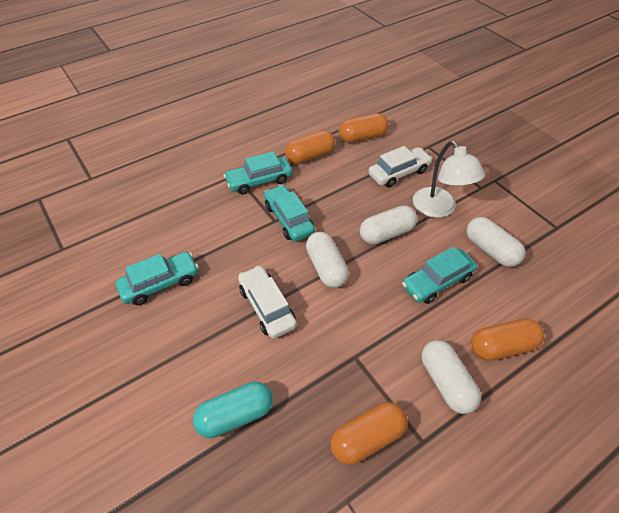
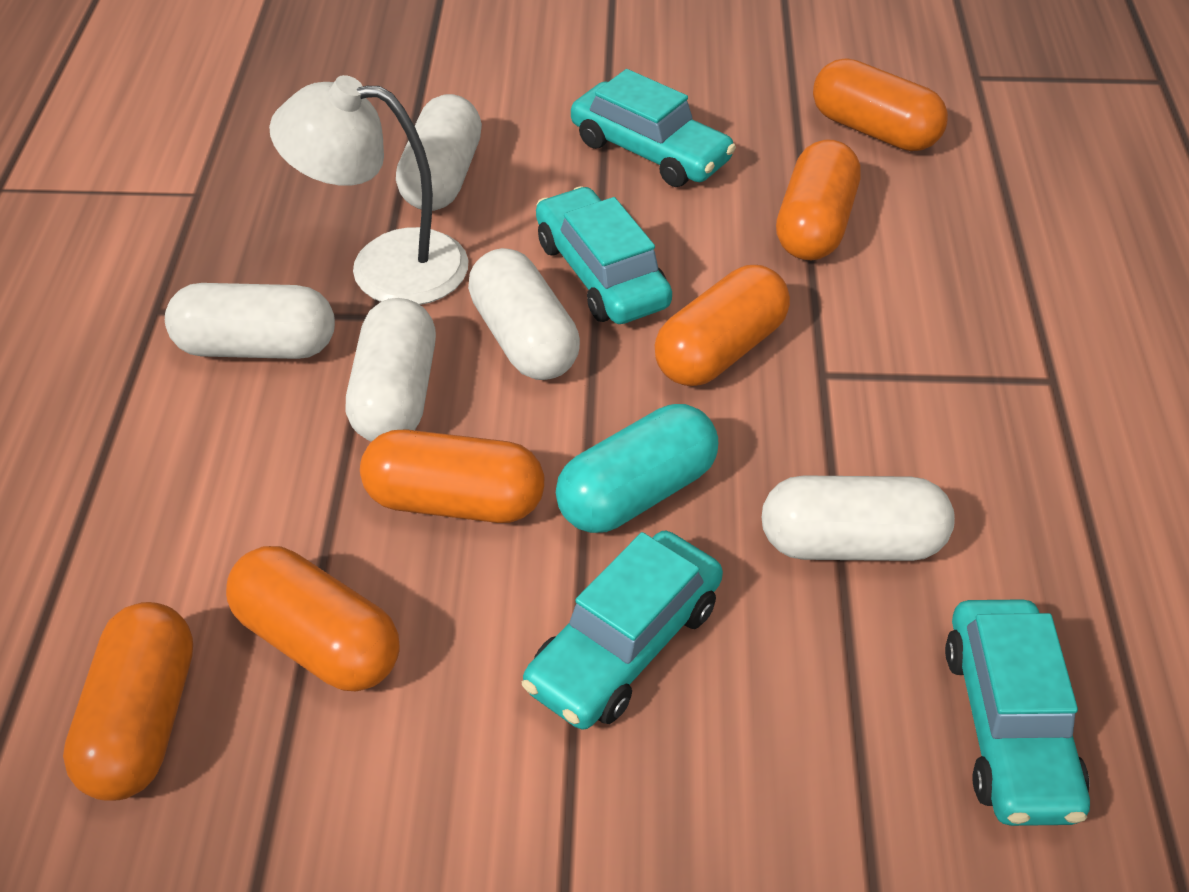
orange capsule: 4 -> 6
white capsule: 4 -> 5
white car: 2 -> 0

